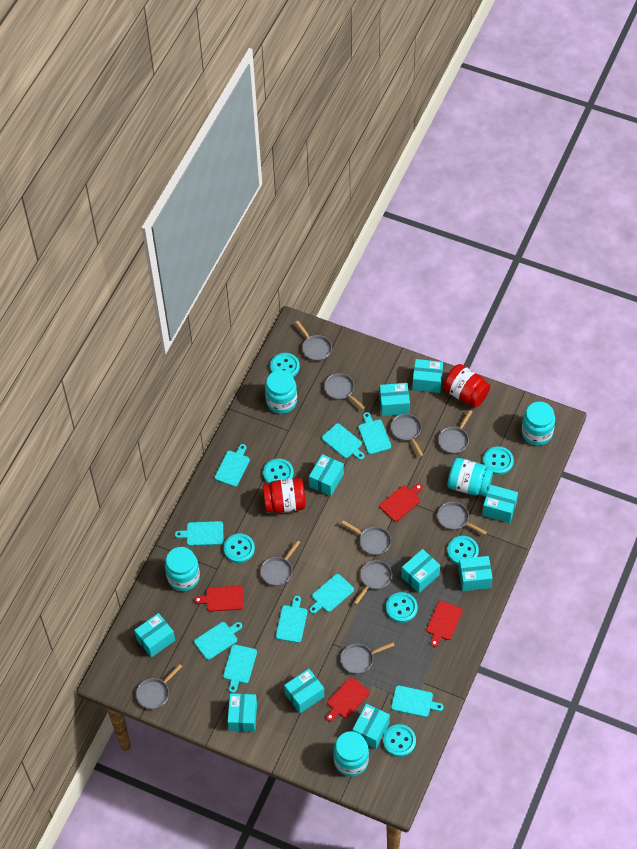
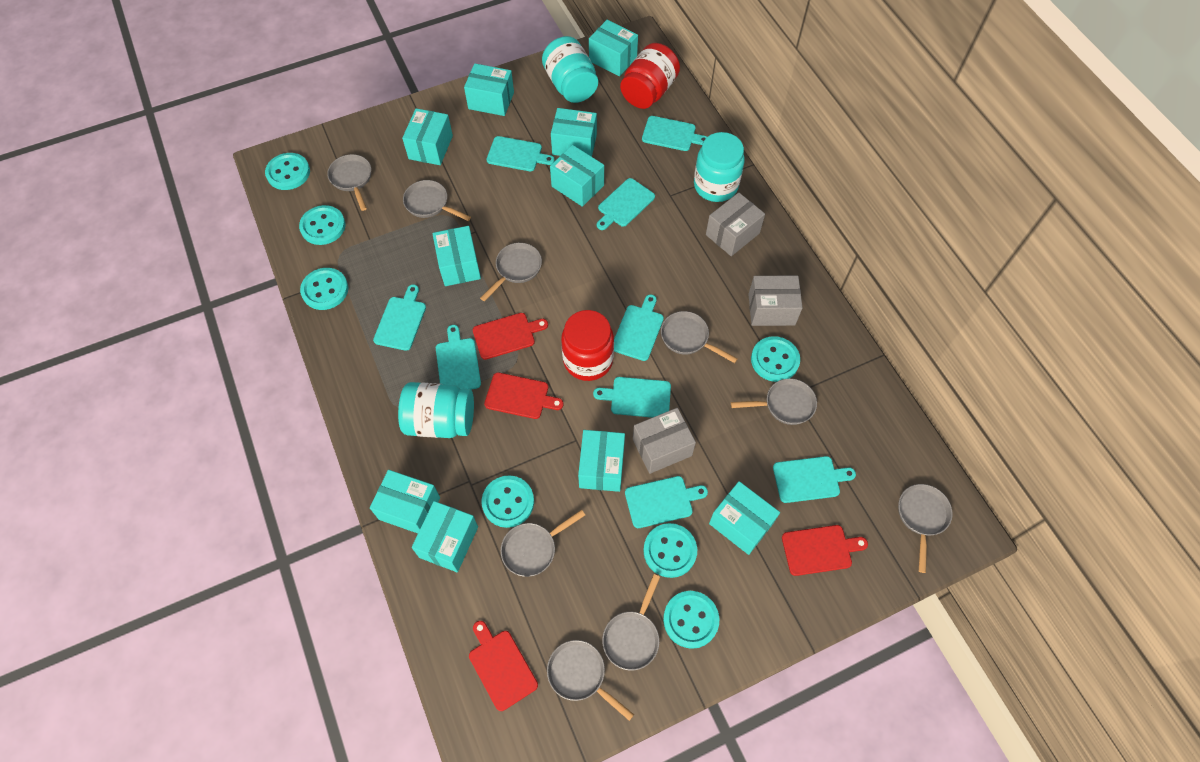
grey box: 0 -> 3
grey pan: 10 -> 9
turquoise jar: 5 -> 3

